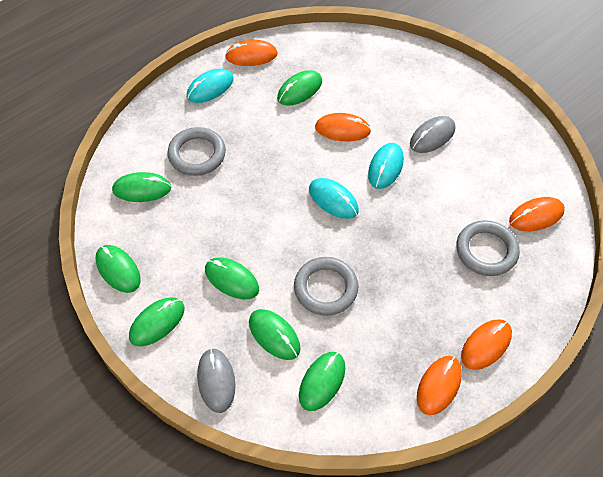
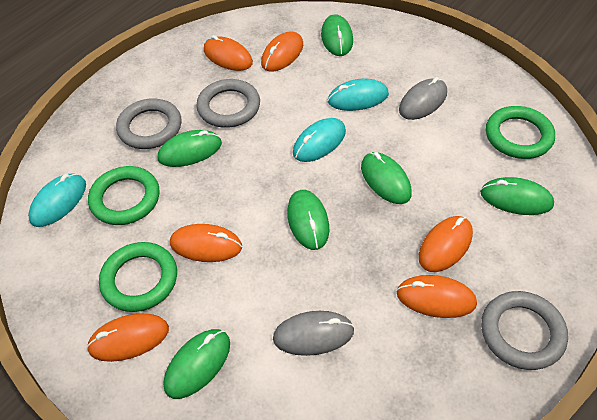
green mouse: 7 -> 6
green ring: 0 -> 3
orange mouse: 5 -> 6

